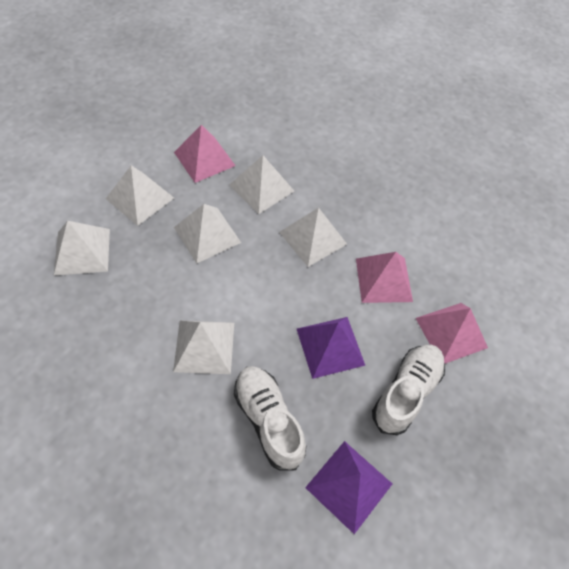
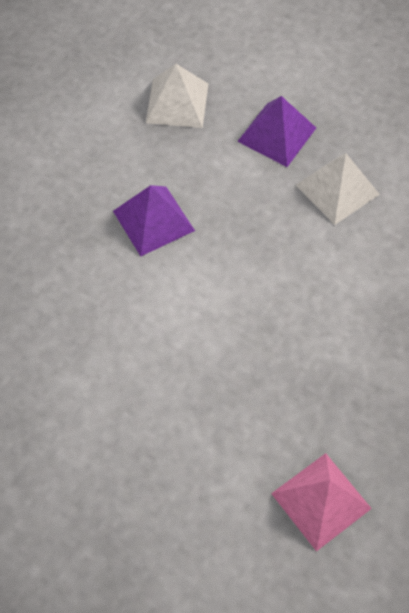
pink pyramid: 3 -> 1
white pyramid: 6 -> 2
white shoe: 2 -> 0

